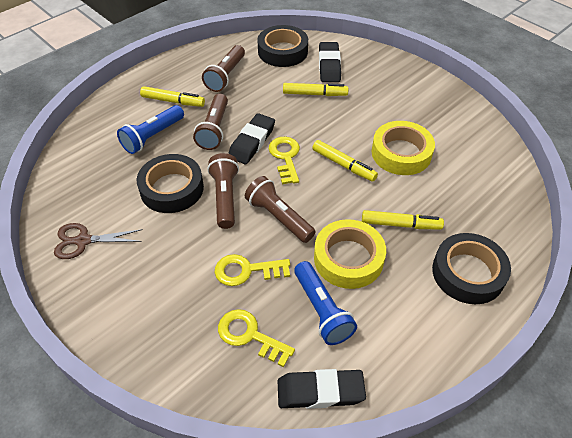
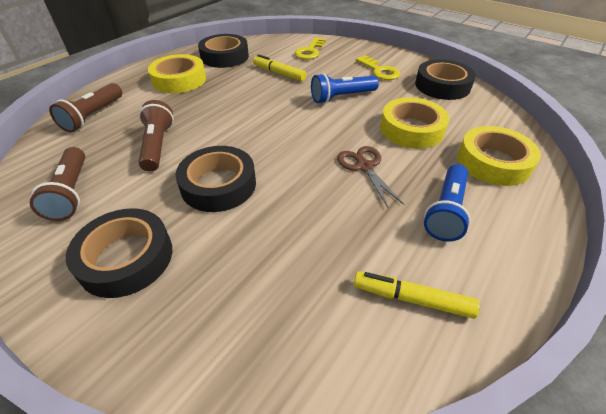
black eraser: 3 -> 0
black tape: 3 -> 4
brown flashlight: 4 -> 3
yellow key: 3 -> 2
yellow marker: 4 -> 2
yellow tape: 2 -> 3

